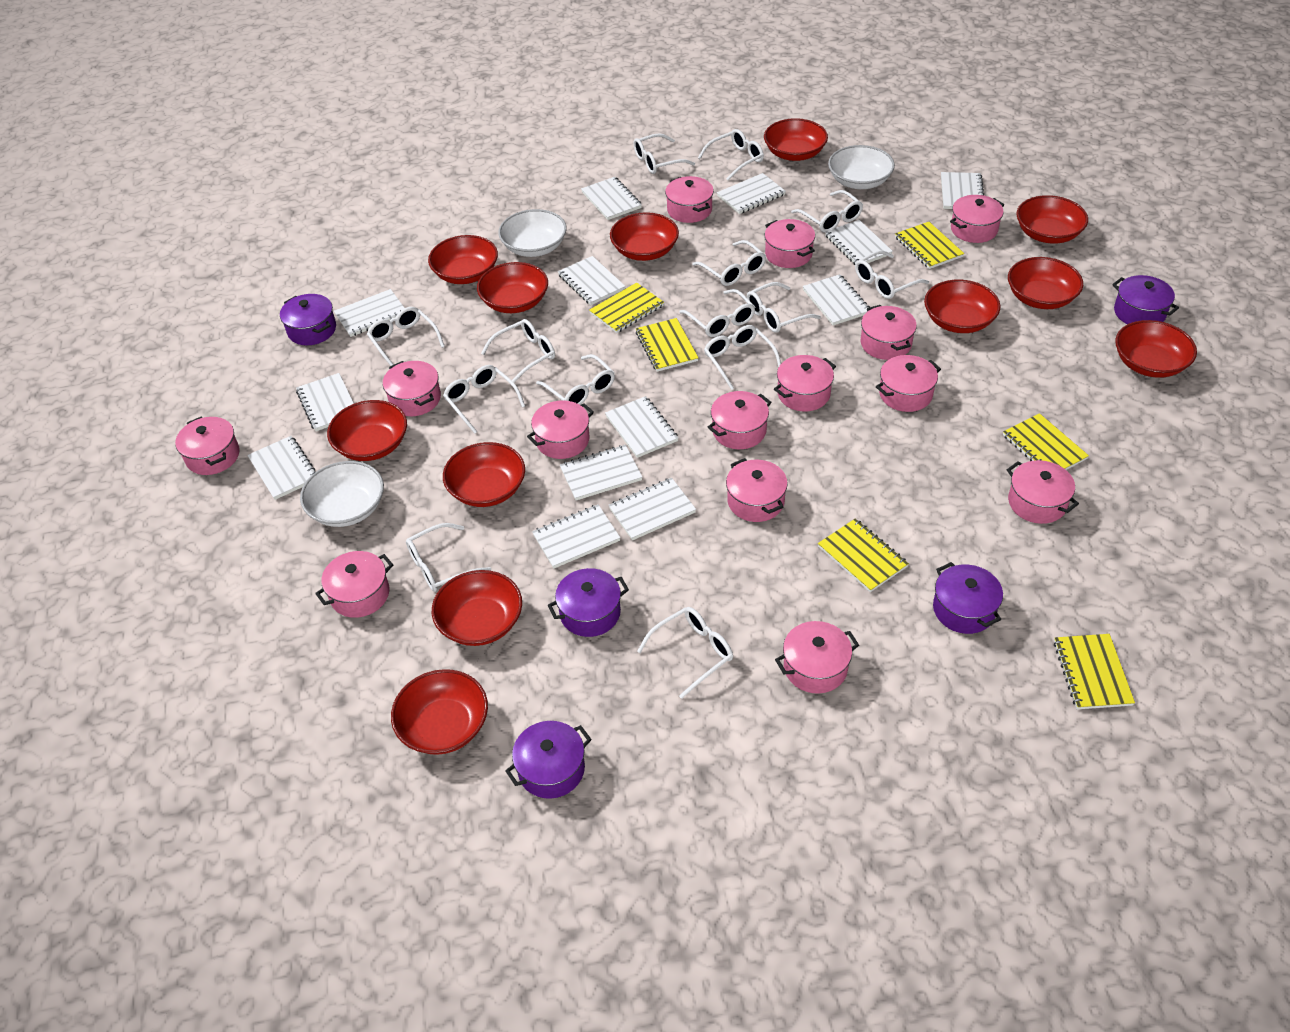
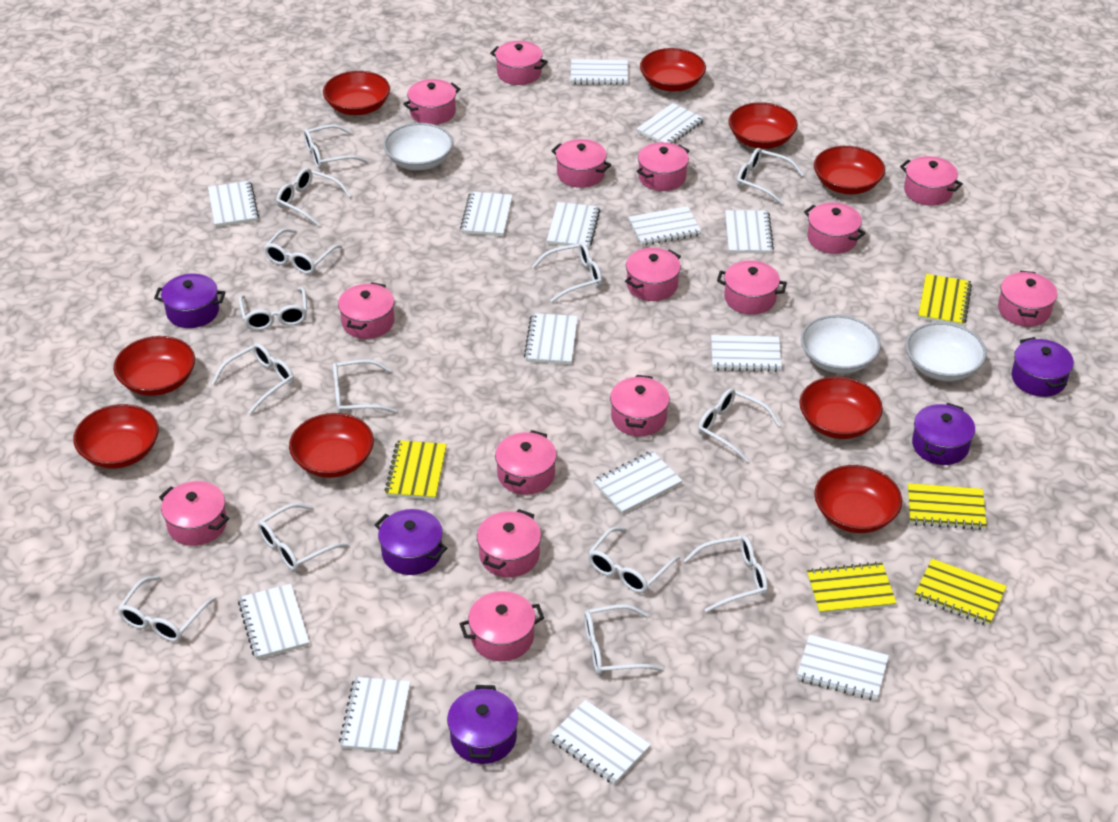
pink pot: 14 -> 15
red bowl: 12 -> 9
white notebook: 13 -> 14
yellow notebook: 6 -> 5

